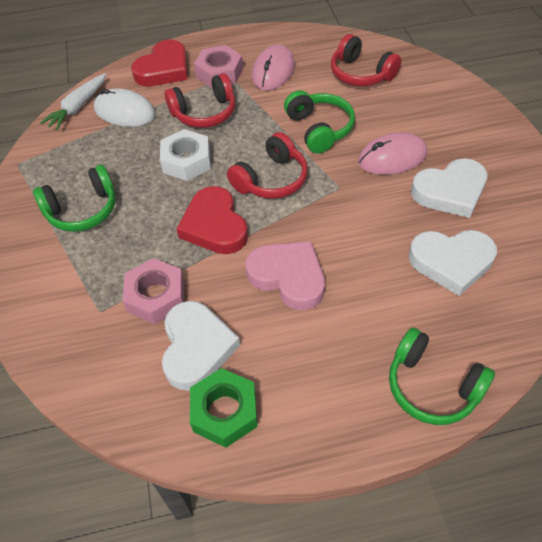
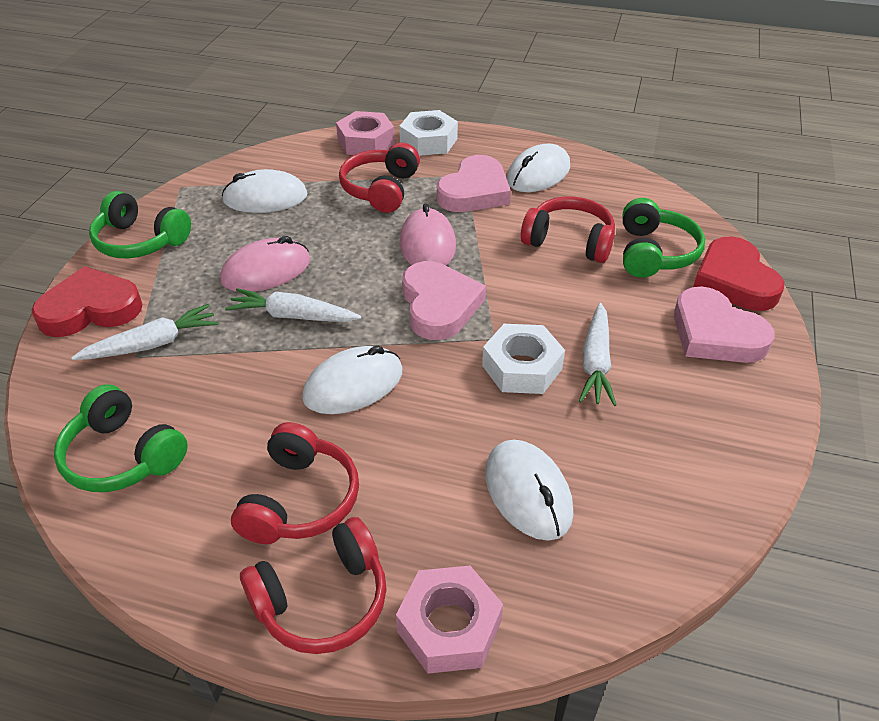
green nut: 1 -> 0
pink heart: 1 -> 3
red headphones: 3 -> 4
white carrot: 1 -> 3
white heart: 3 -> 0
white mouse: 1 -> 4
white nut: 1 -> 2

